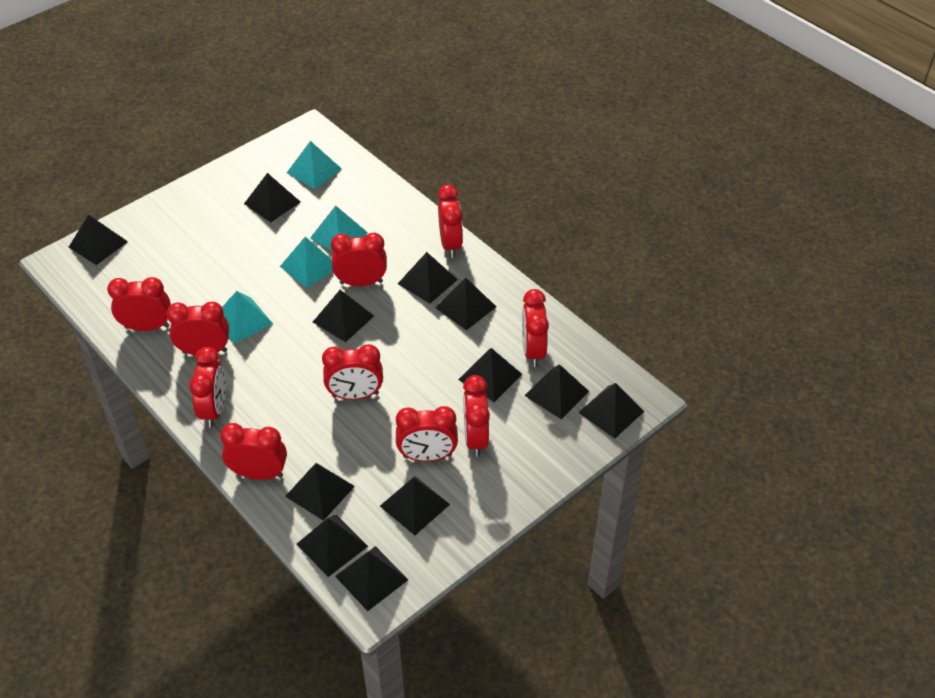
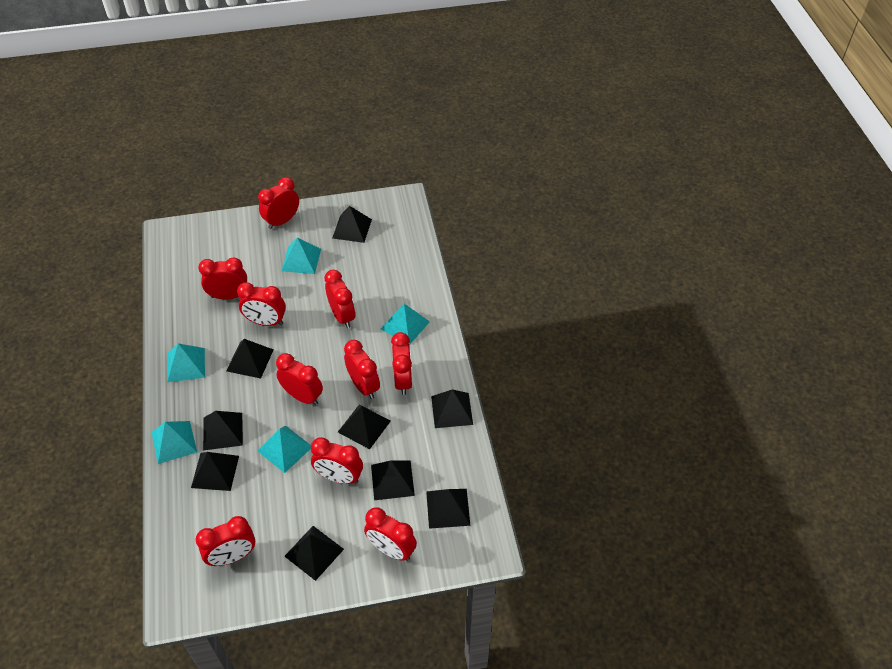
black pyramid: 12 -> 9
turquoise pyramid: 4 -> 5

